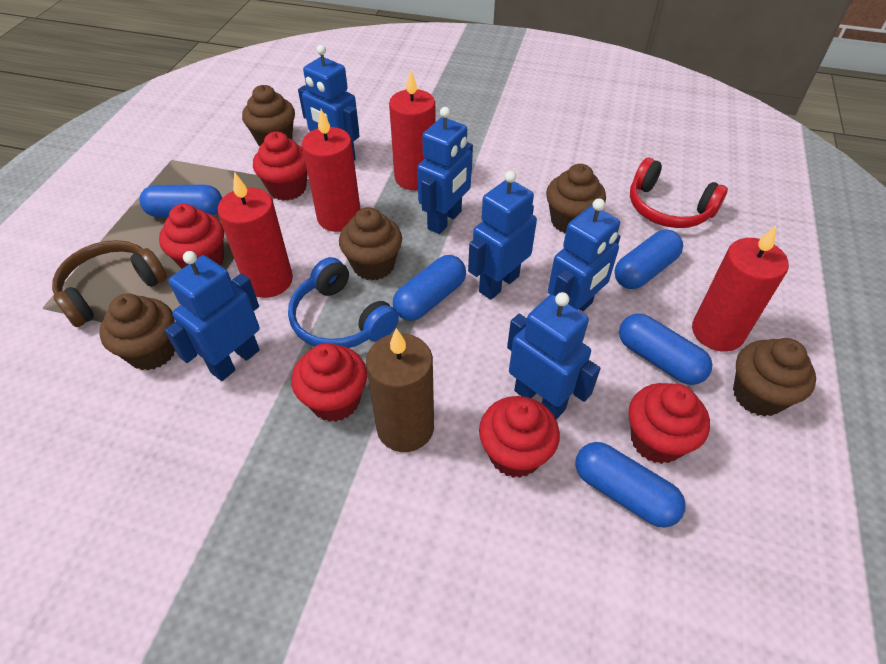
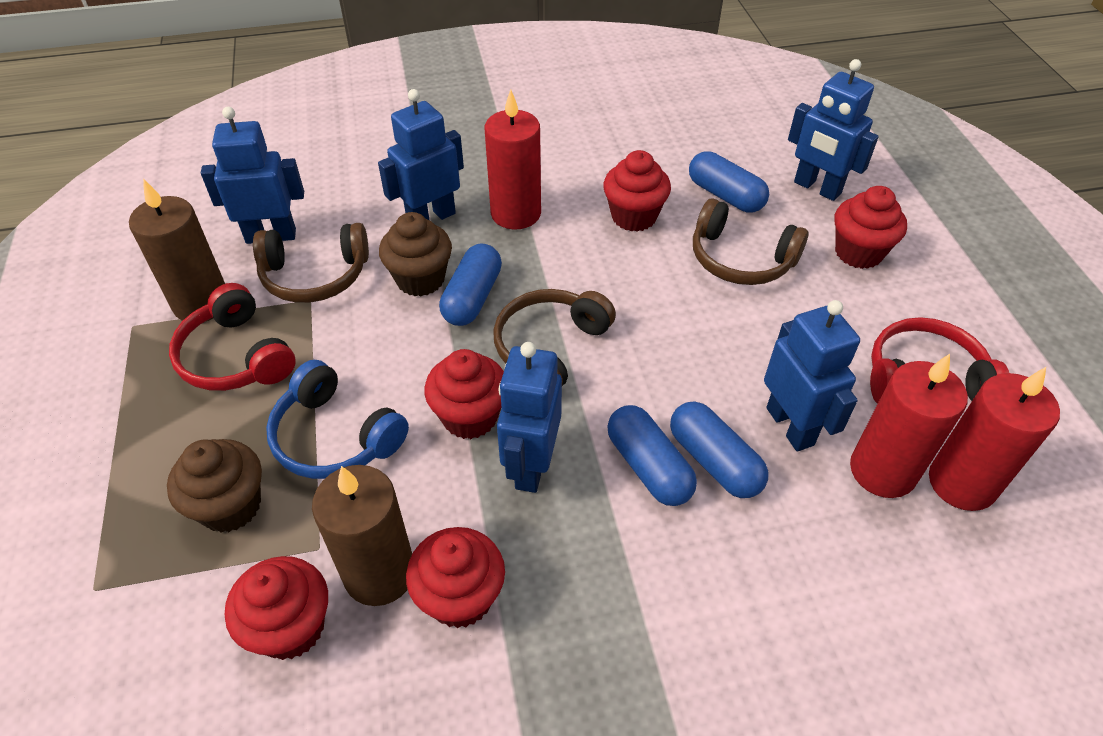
blue capsule: 5 -> 4
blue robot: 6 -> 5
brown candle: 1 -> 2
brown cupcake: 5 -> 2
brown headphones: 1 -> 3
red candle: 4 -> 3
red headphones: 1 -> 2

